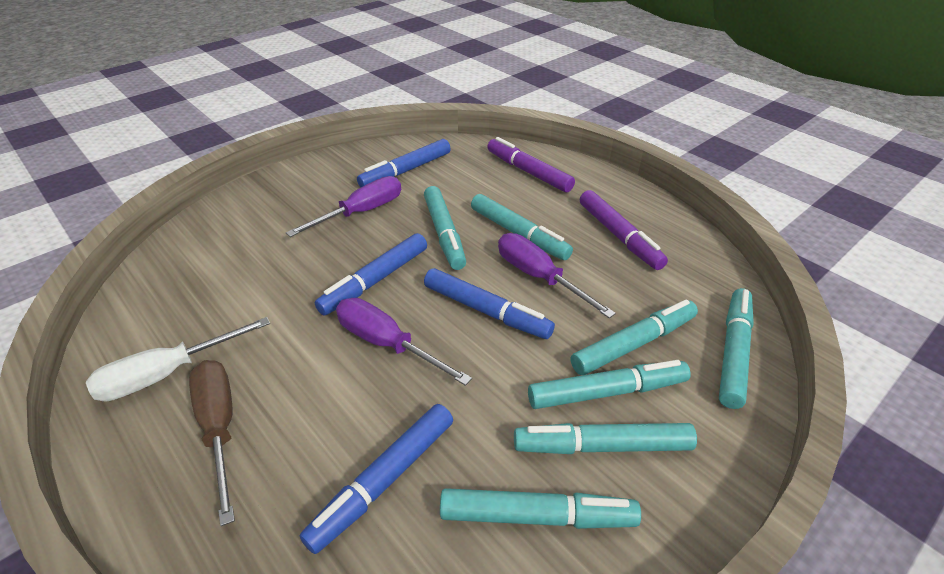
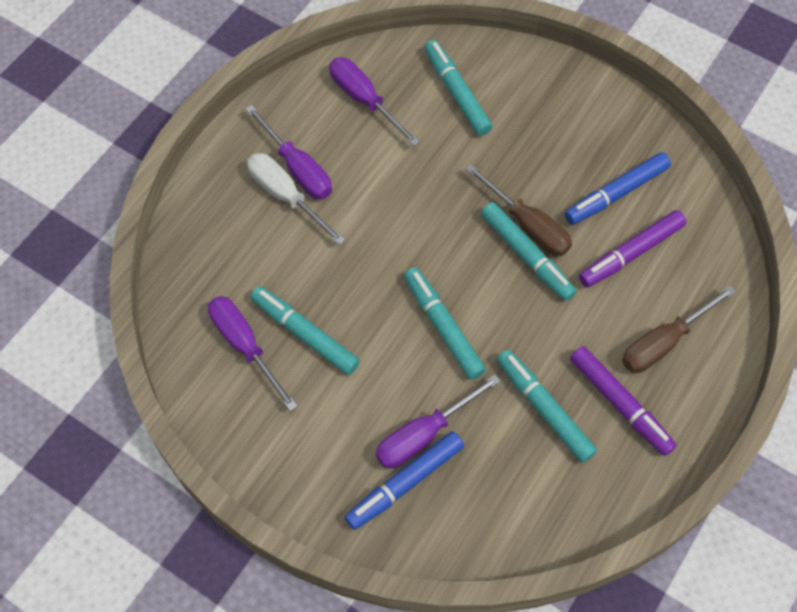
blue marker: 4 -> 2
brown screwdriver: 1 -> 2
purple screwdriver: 3 -> 4
turquoise marker: 7 -> 5

